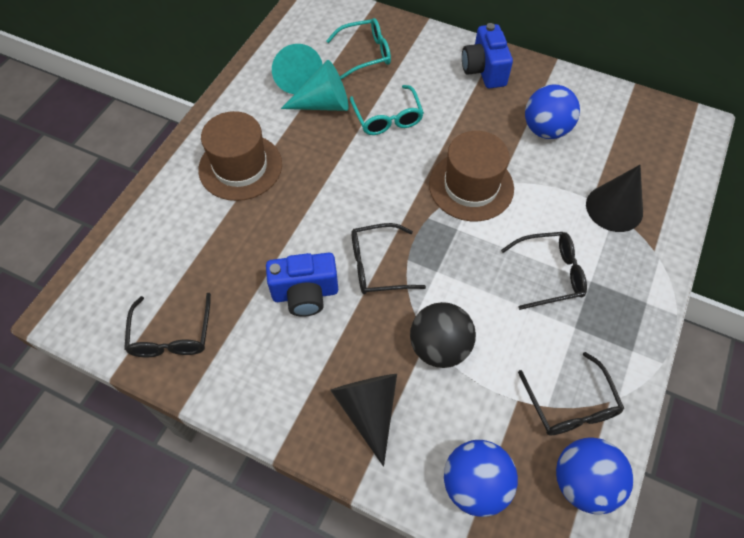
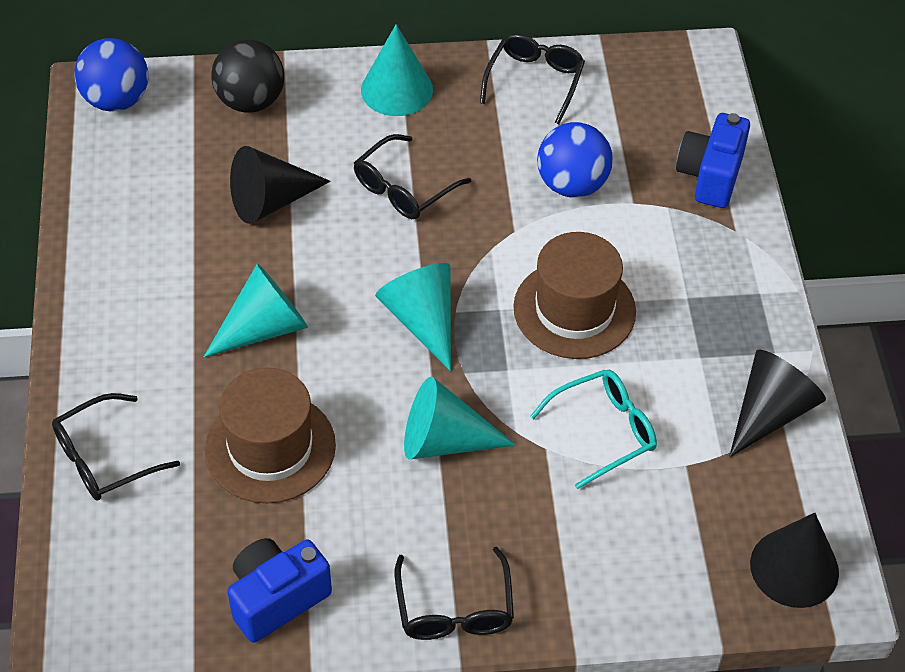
black cone: 2 -> 3
blue ball: 3 -> 2
turquoise cone: 2 -> 4
turquoise glasses: 2 -> 1

